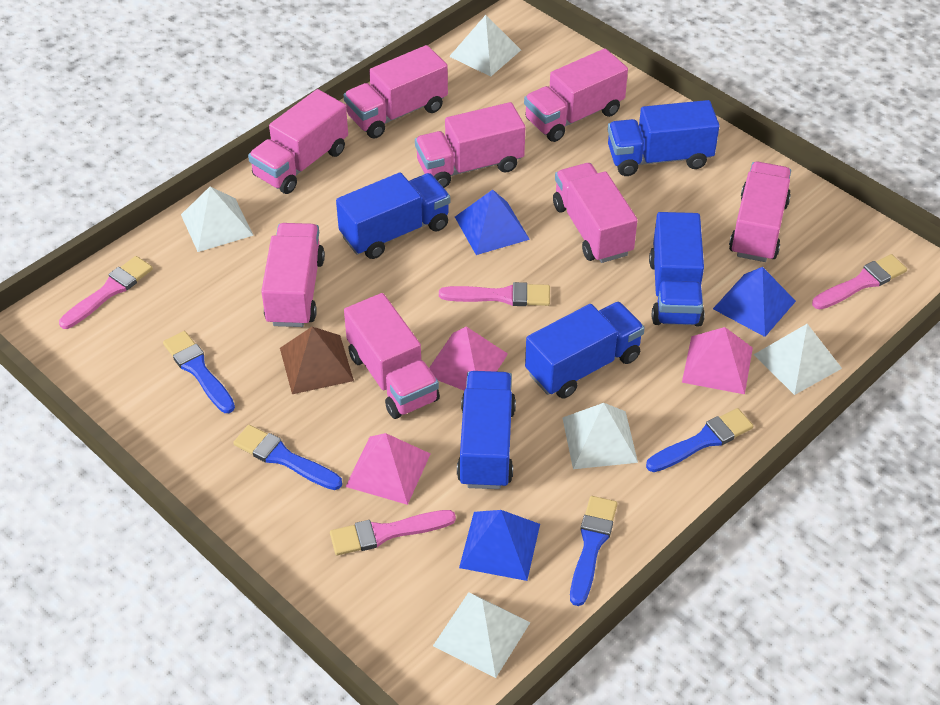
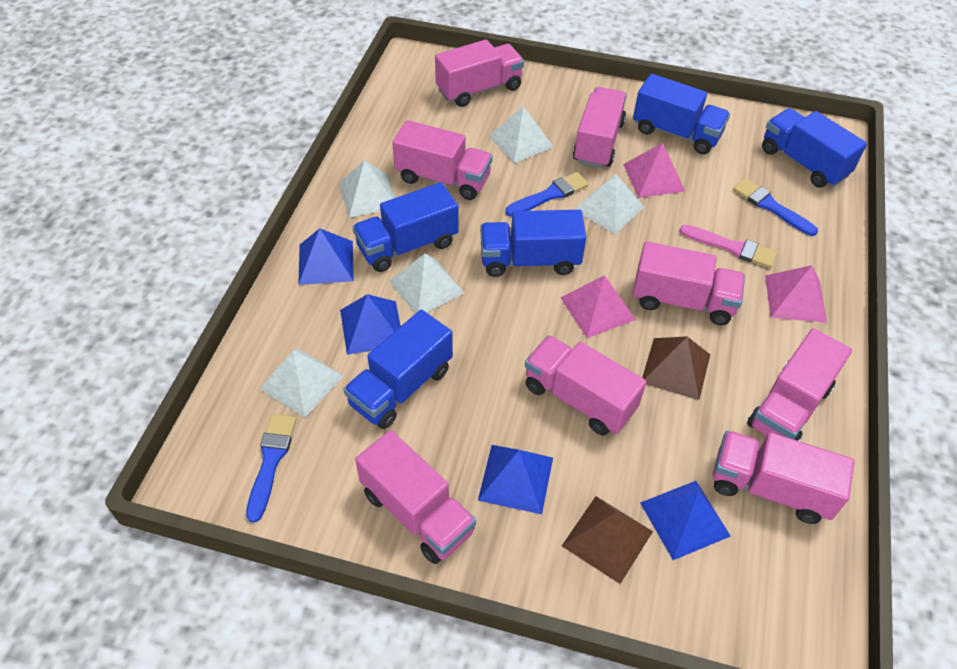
blue brush: 4 -> 3
blue pyramid: 3 -> 4
brown pyramid: 1 -> 2
pink brush: 4 -> 1

